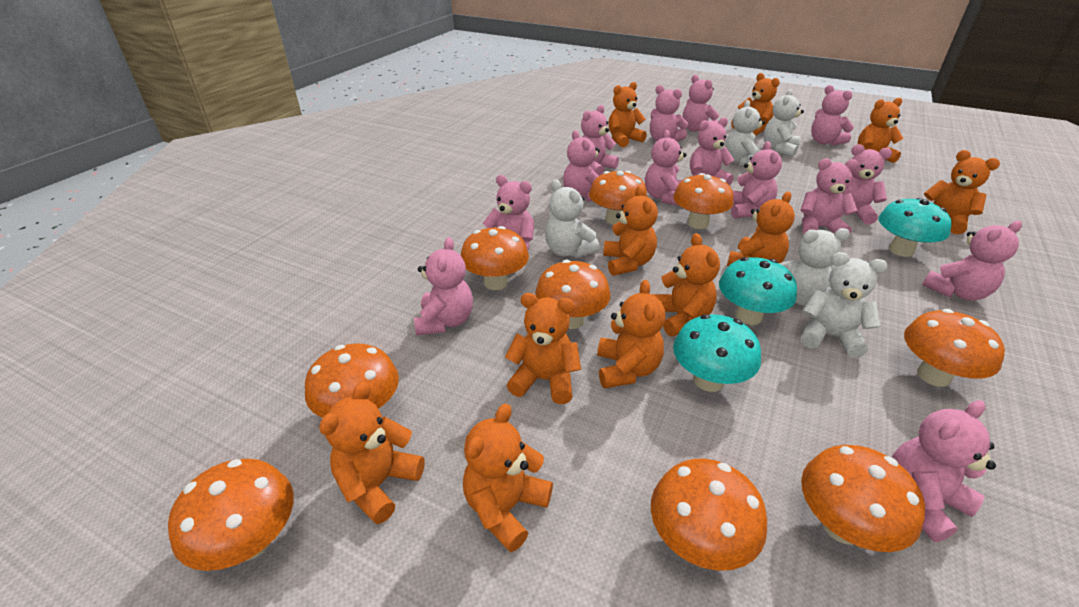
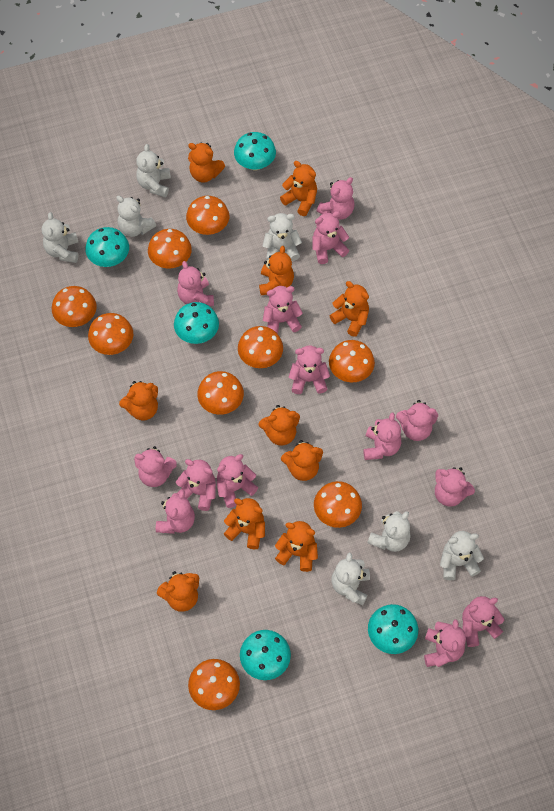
orange teddy bear: 11 -> 10
turquoise mushroom: 3 -> 5
white teddy bear: 5 -> 7

